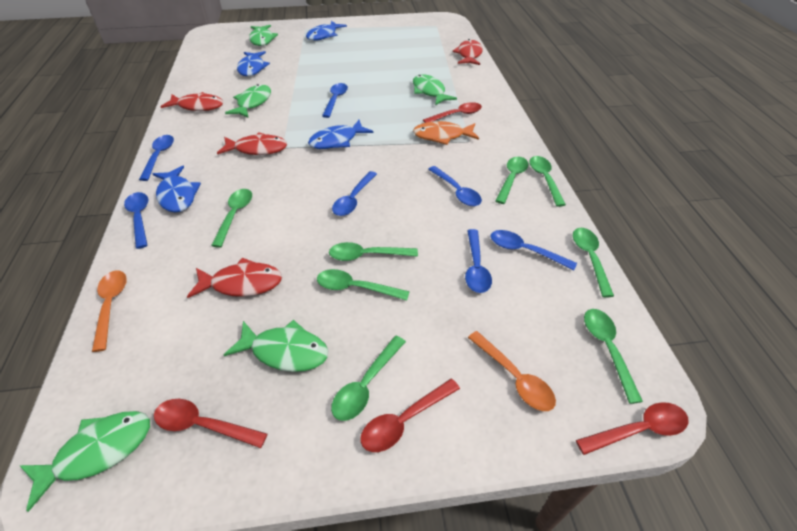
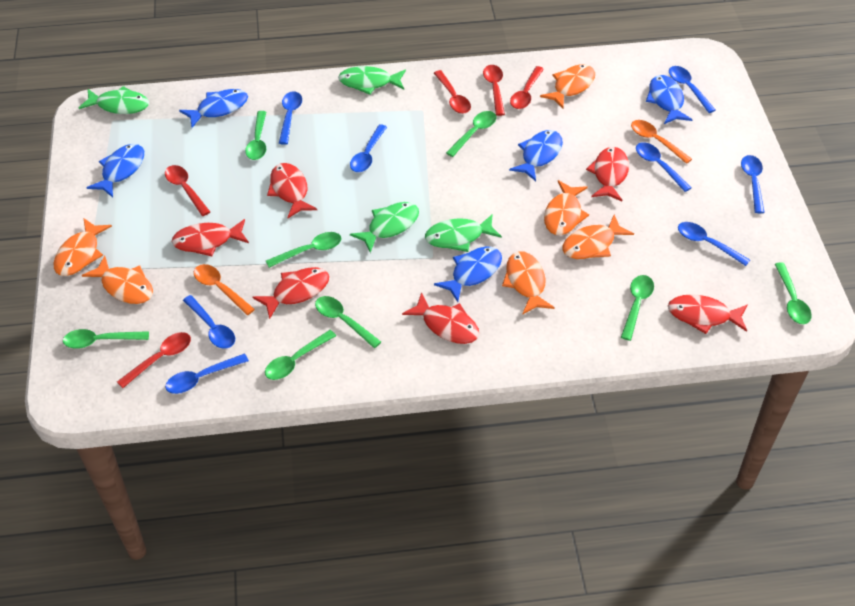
blue fish: 4 -> 5
blue spoon: 7 -> 8
green fish: 5 -> 4
orange fish: 1 -> 6
red fish: 4 -> 6
red spoon: 4 -> 5

